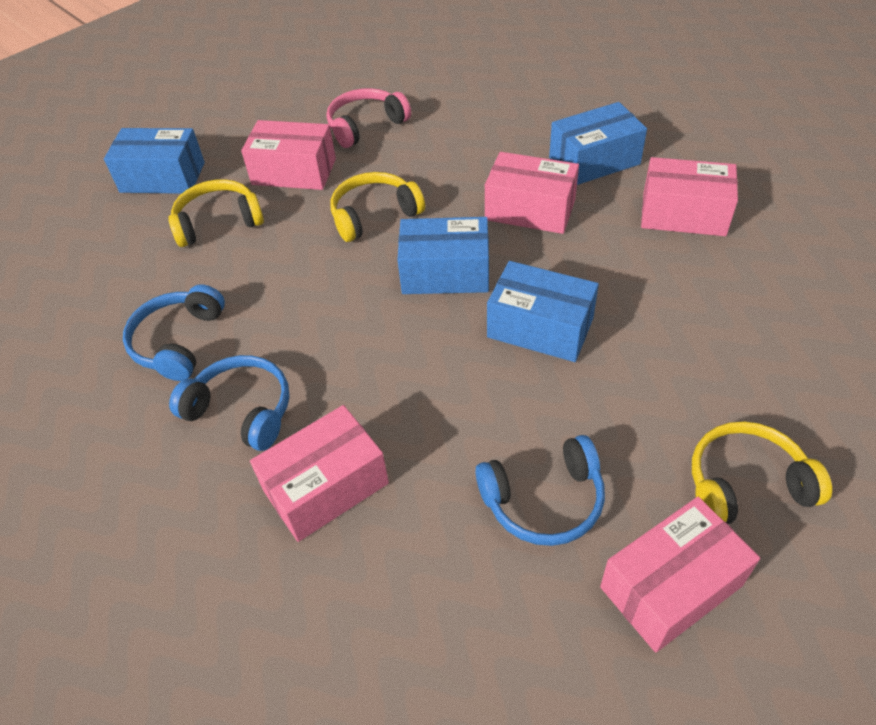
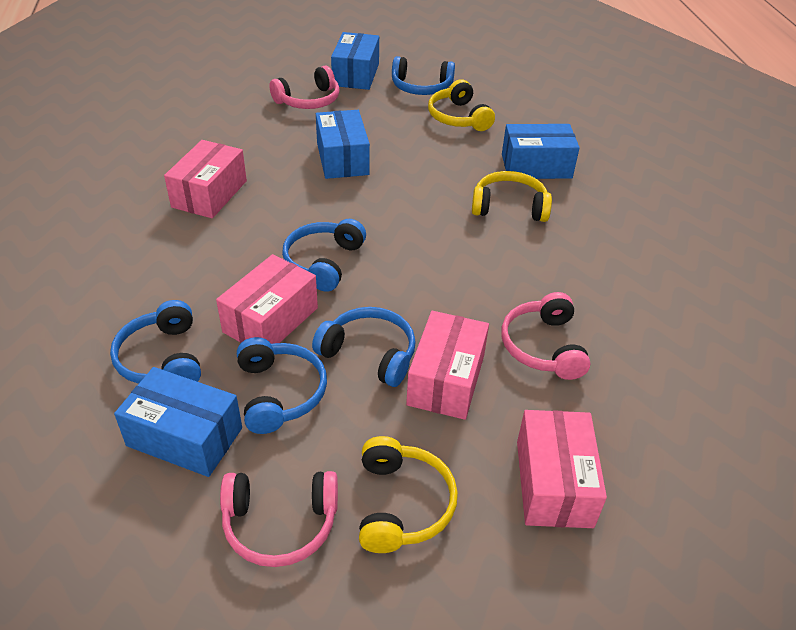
blue headphones: 3 -> 5
pink box: 5 -> 4
pink headphones: 1 -> 3

